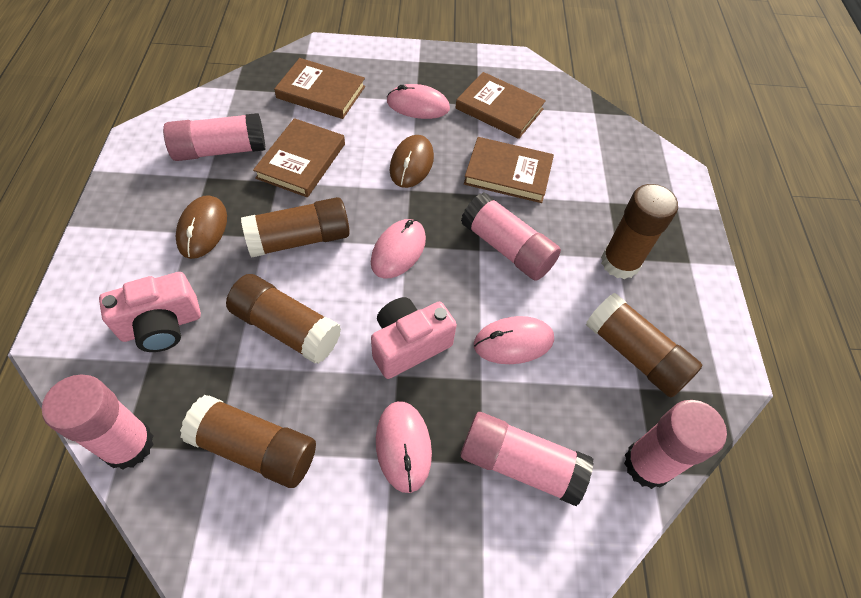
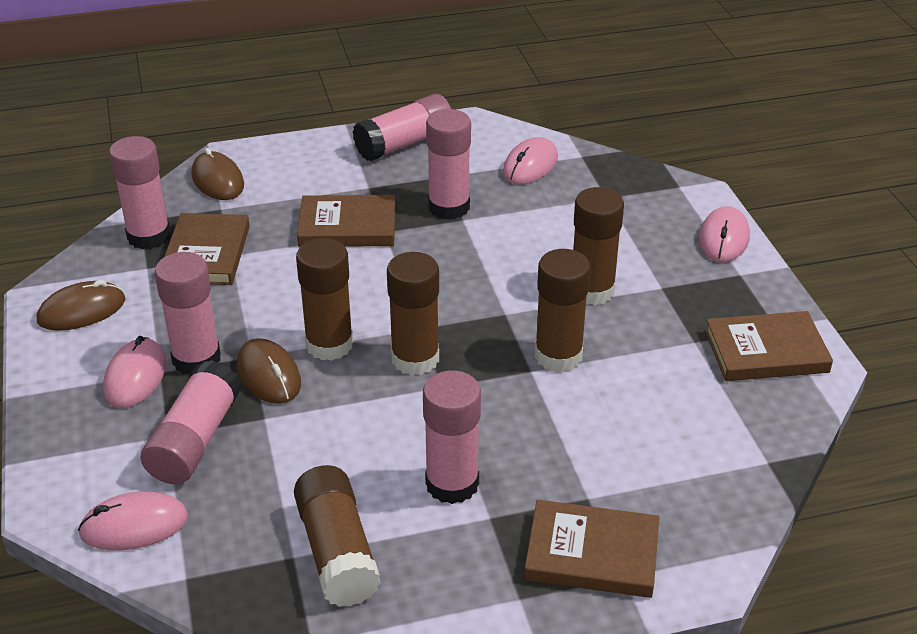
brown mouse: 2 -> 3
pink camera: 2 -> 0
pink glue stick: 5 -> 6

